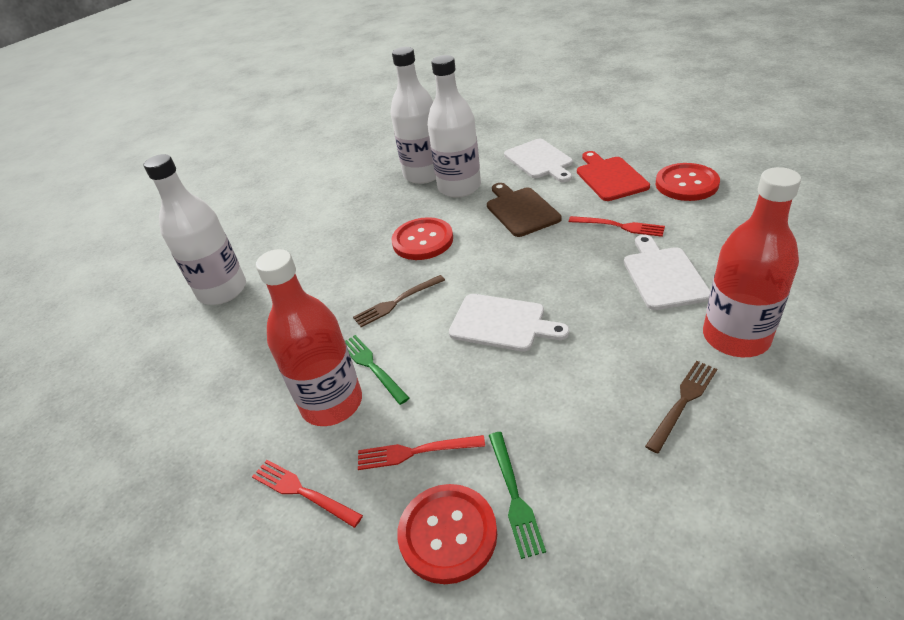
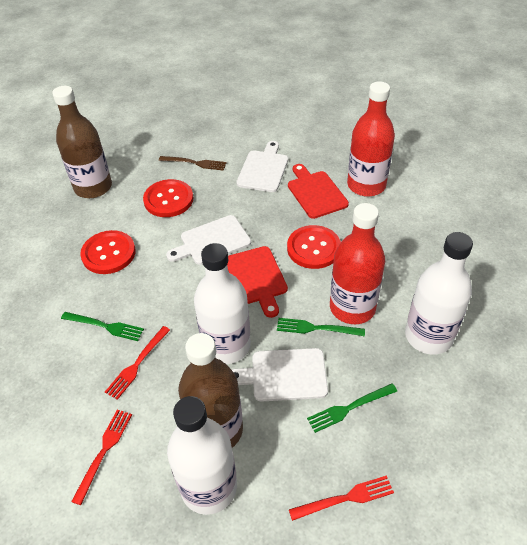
brown bottle: 0 -> 2
brown cutting board: 1 -> 0
brown fork: 2 -> 1
green fork: 2 -> 3
red cutting board: 1 -> 2

